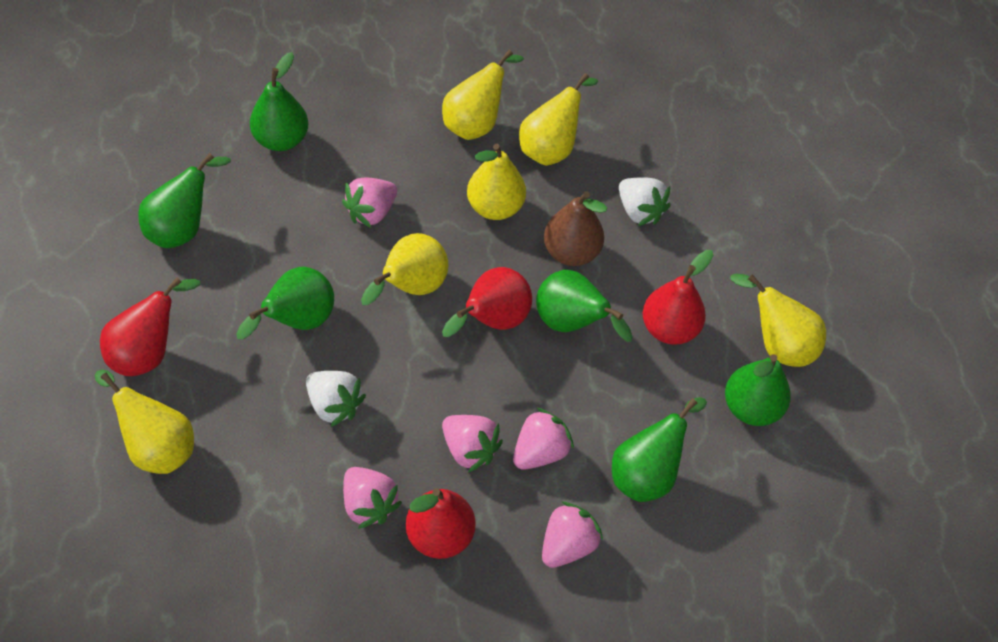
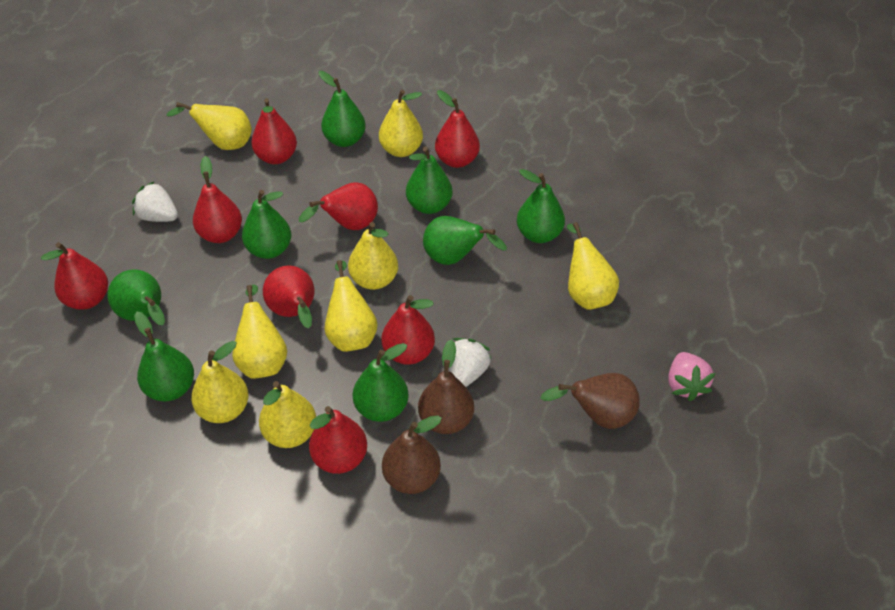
brown pear: 1 -> 3
green pear: 6 -> 8
pink strawberry: 5 -> 1
red pear: 4 -> 8
yellow pear: 6 -> 8

